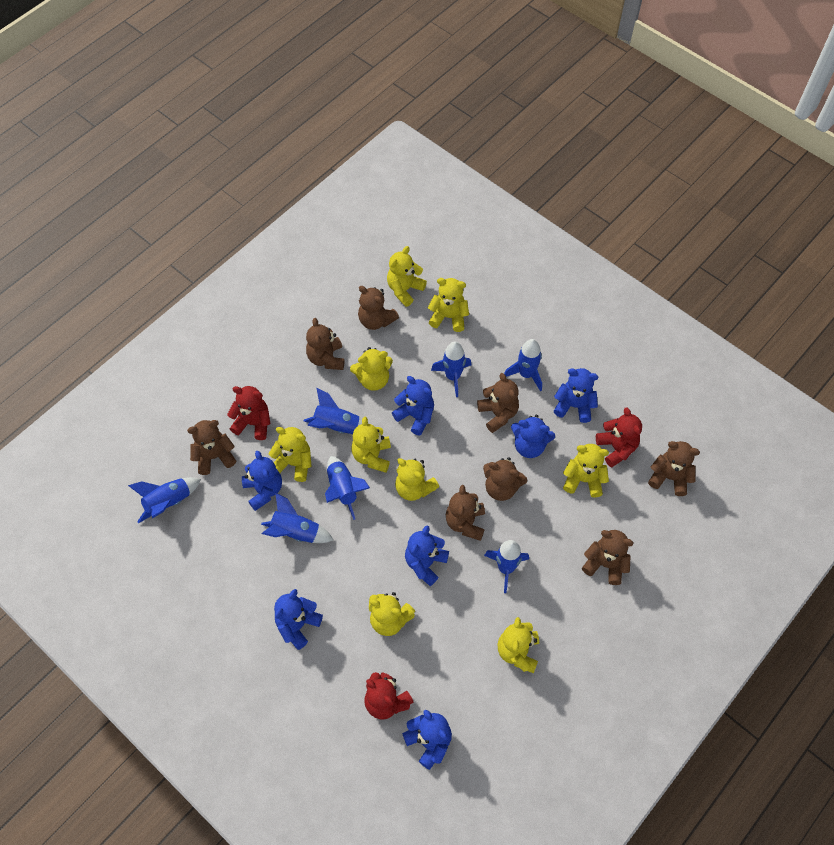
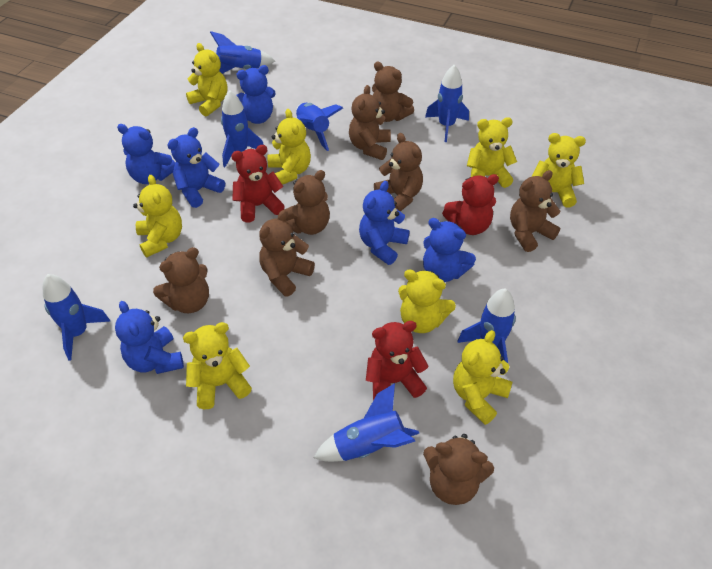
blue teddy bear: 7 -> 6
yellow teddy bear: 9 -> 8

